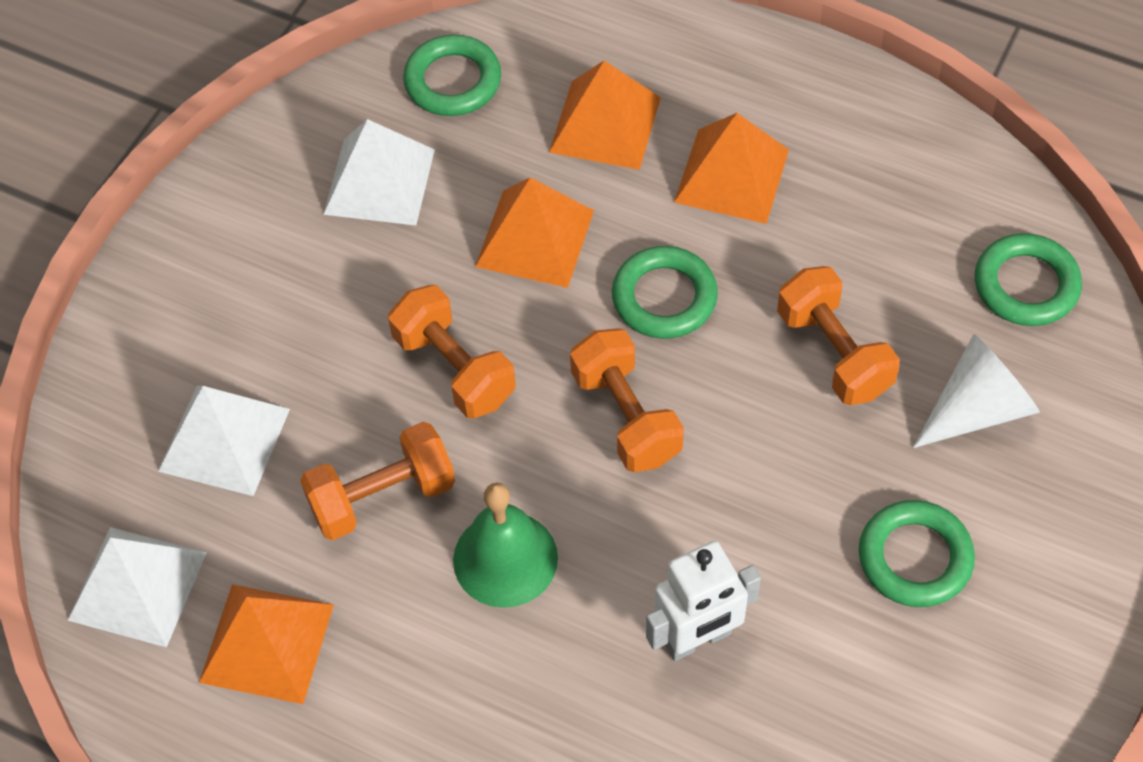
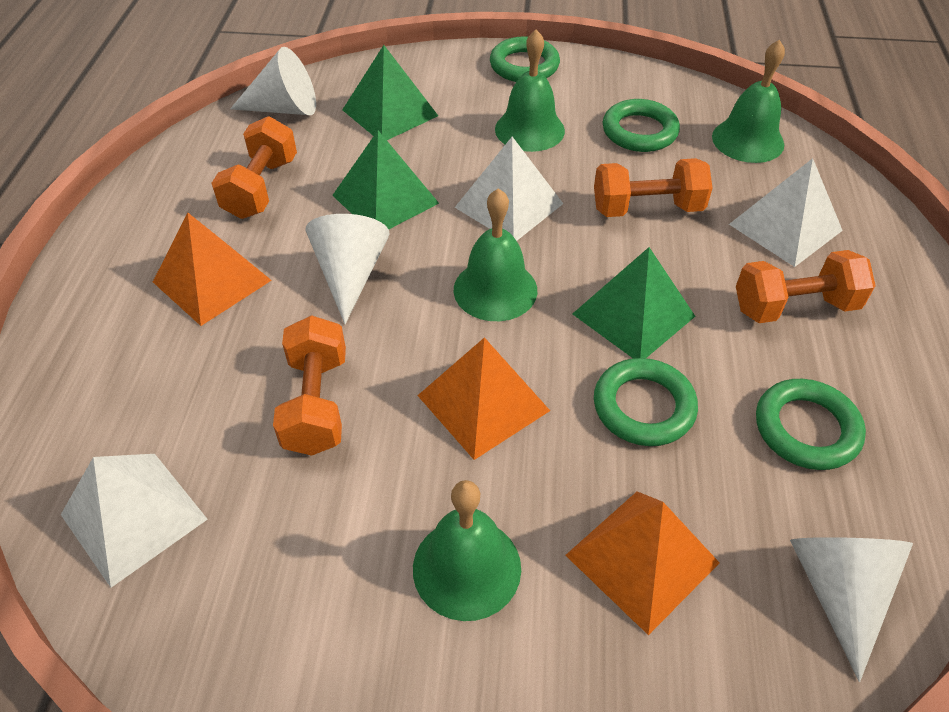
green bell: 1 -> 4
green pyramid: 0 -> 3
orange pyramid: 4 -> 3
white cone: 1 -> 3
white robot: 1 -> 0

